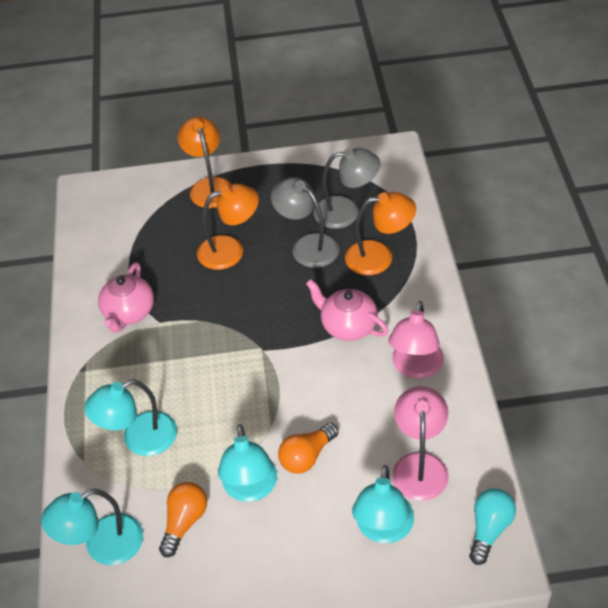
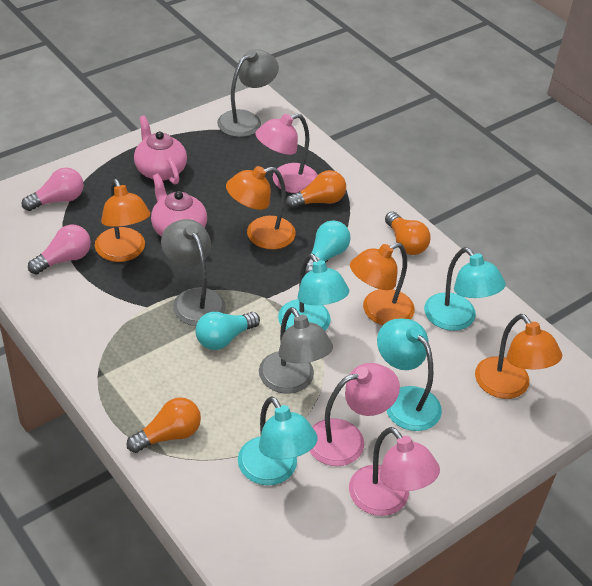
grey lamp: 2 -> 3
orange lamp: 3 -> 4
orange light bulb: 2 -> 3
pink lamp: 2 -> 3
pink light bulb: 0 -> 2
turquoise light bulb: 1 -> 2

